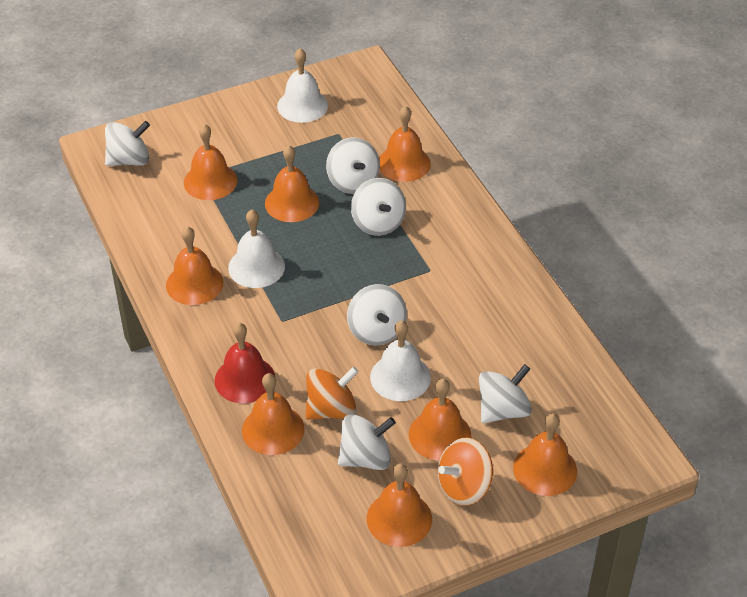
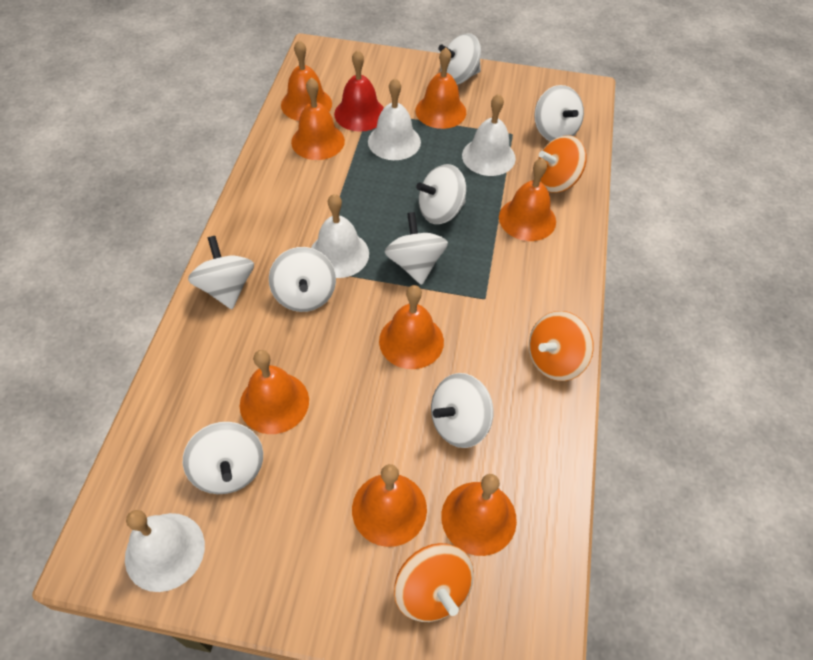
orange spinning top: 2 -> 3
white bell: 3 -> 4
white spinning top: 6 -> 8

